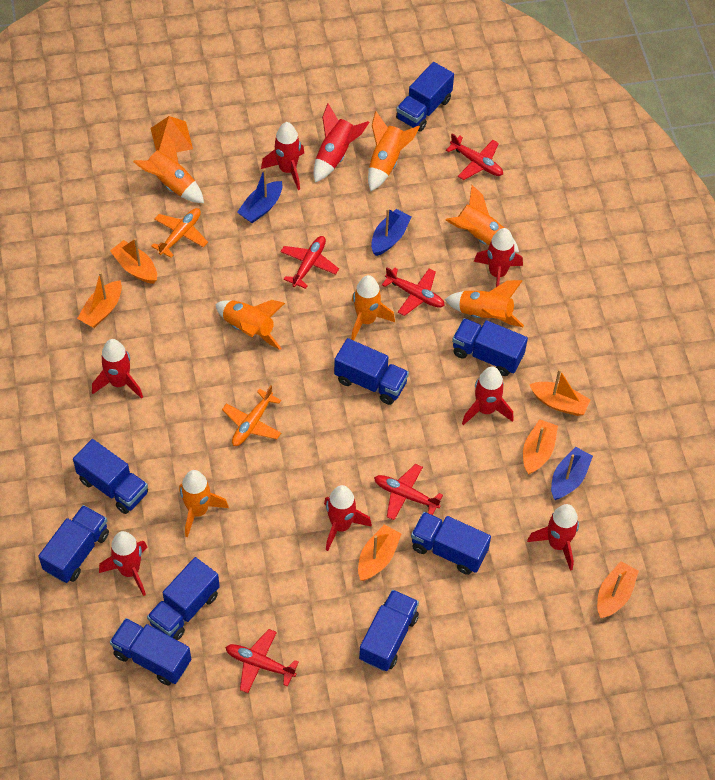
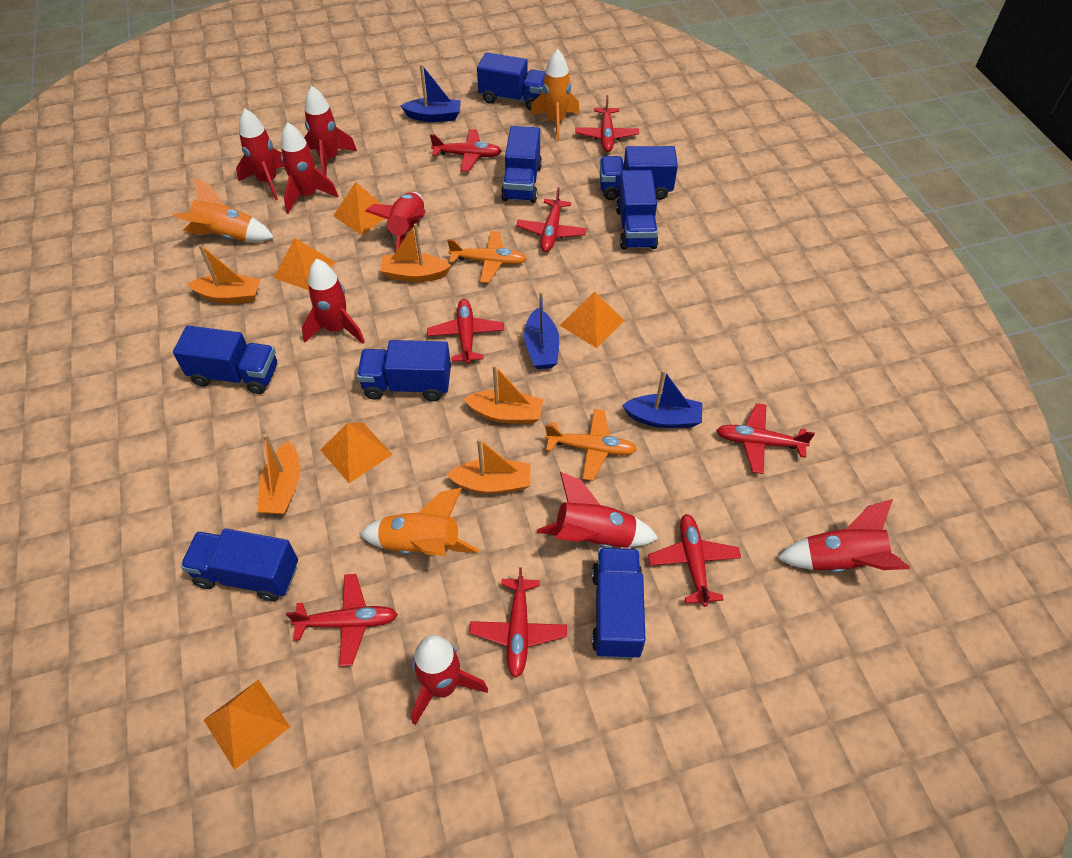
blue truck: 9 -> 8
orange boat: 6 -> 5
orange pyramid: 1 -> 5
orange rocket: 7 -> 3
red plane: 5 -> 8

